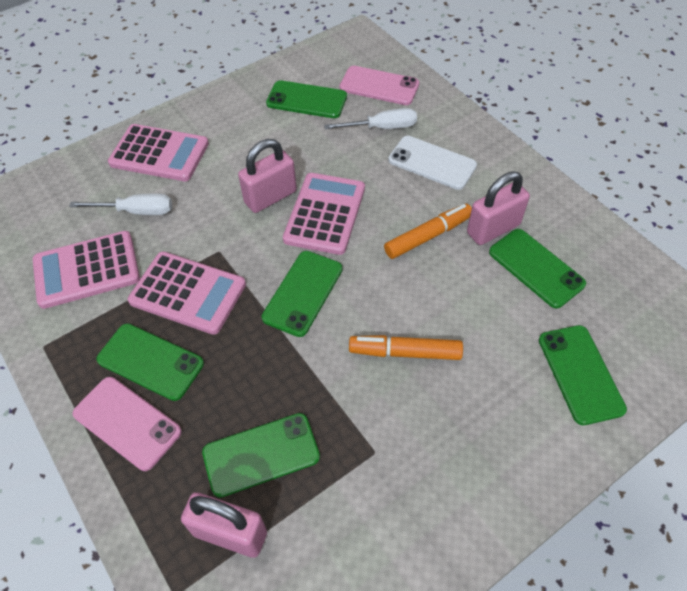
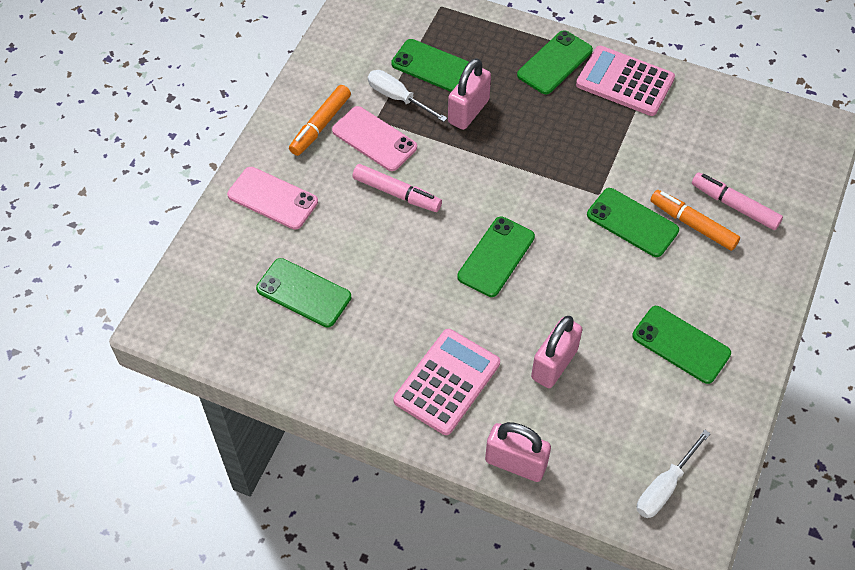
pink calculator: 4 -> 2
pink marker: 0 -> 2
white phone: 1 -> 0

